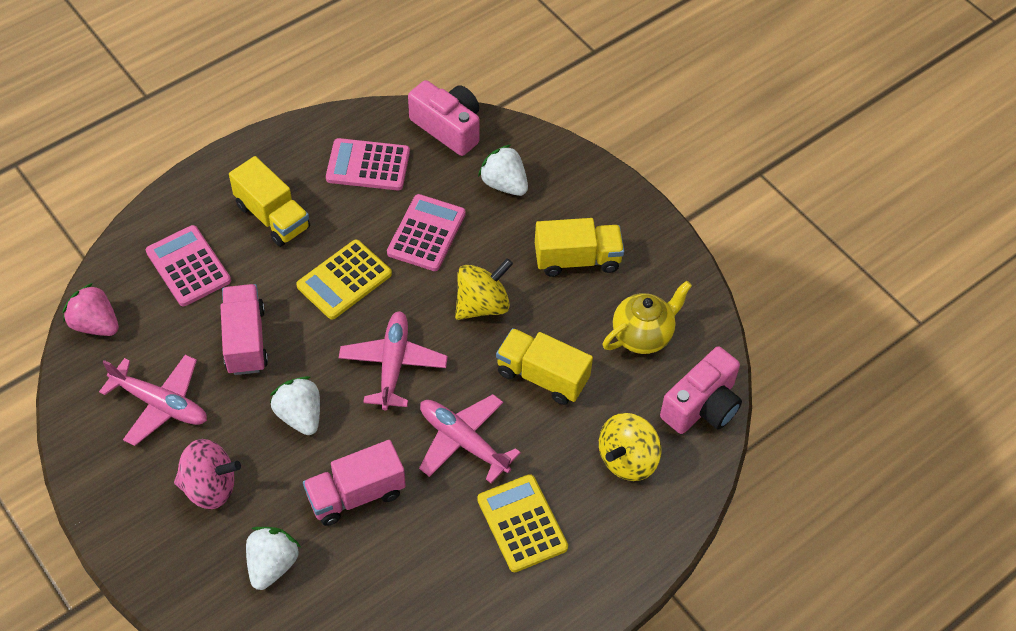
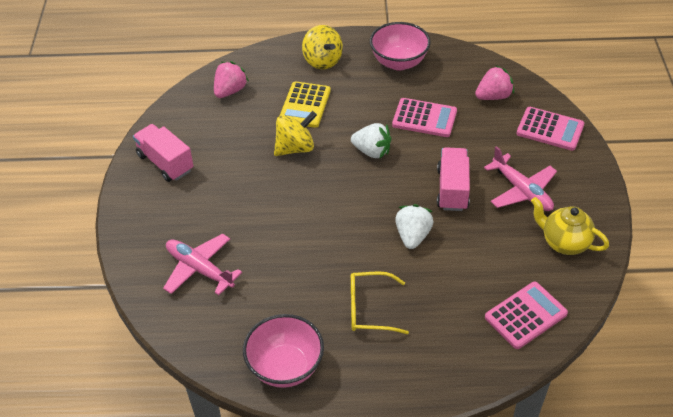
pink bowl: 0 -> 2
pink camera: 2 -> 0
pink plane: 3 -> 2
pink spinning top: 1 -> 0
pink strawberry: 1 -> 2
white strawberry: 3 -> 2
yellow calculator: 2 -> 1
yellow glasses: 0 -> 1
yellow truck: 3 -> 0

